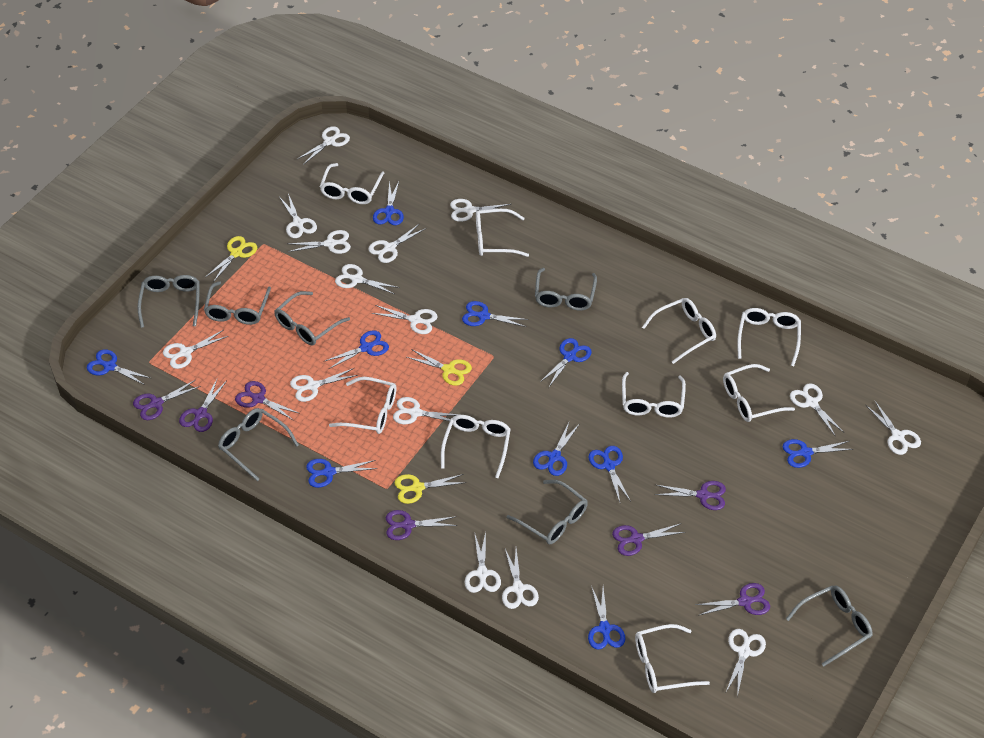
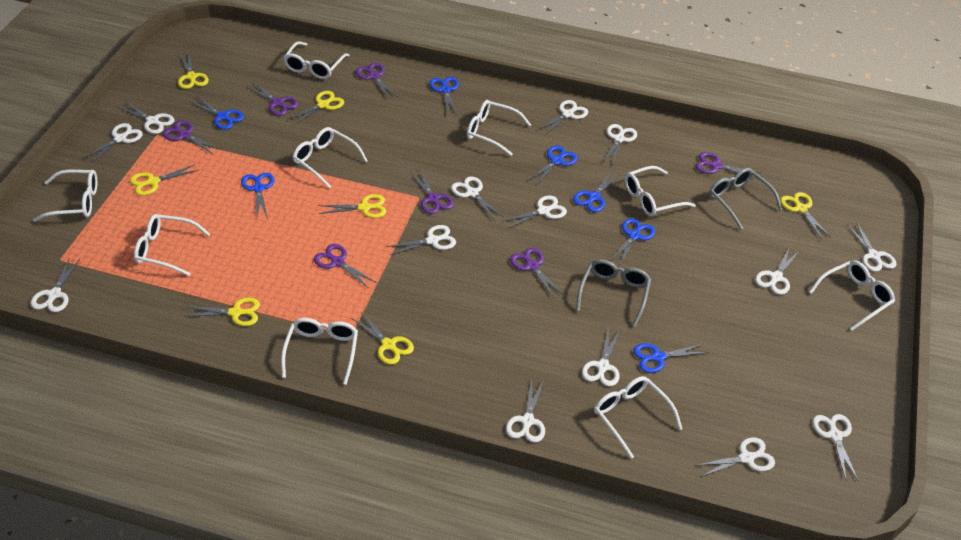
blue scissors: 10 -> 7
grey glasses: 7 -> 2
white scissors: 15 -> 14
yellow scissors: 3 -> 7

